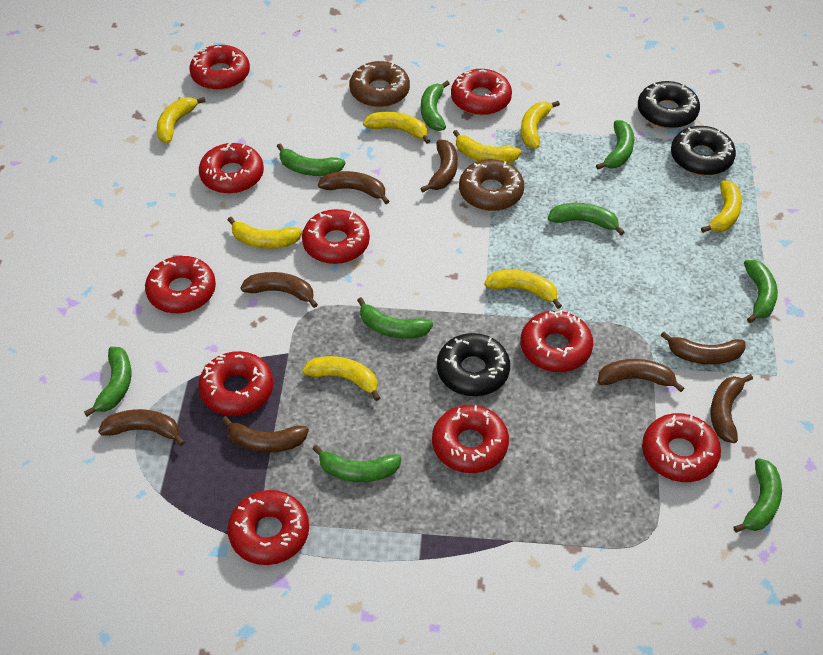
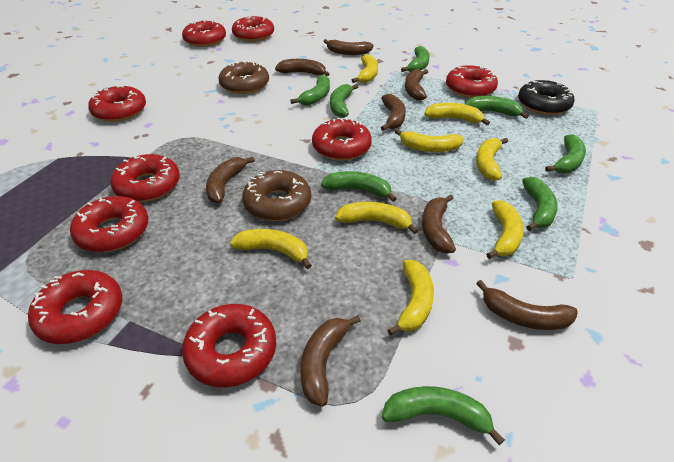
black donut: 3 -> 1
green banana: 9 -> 8
red donut: 10 -> 9

